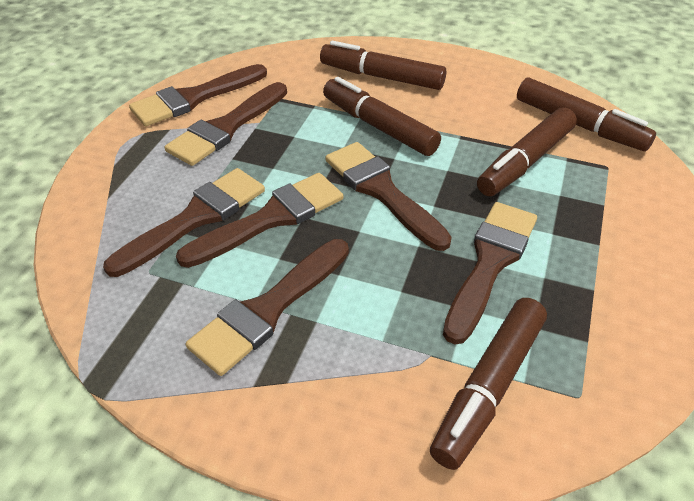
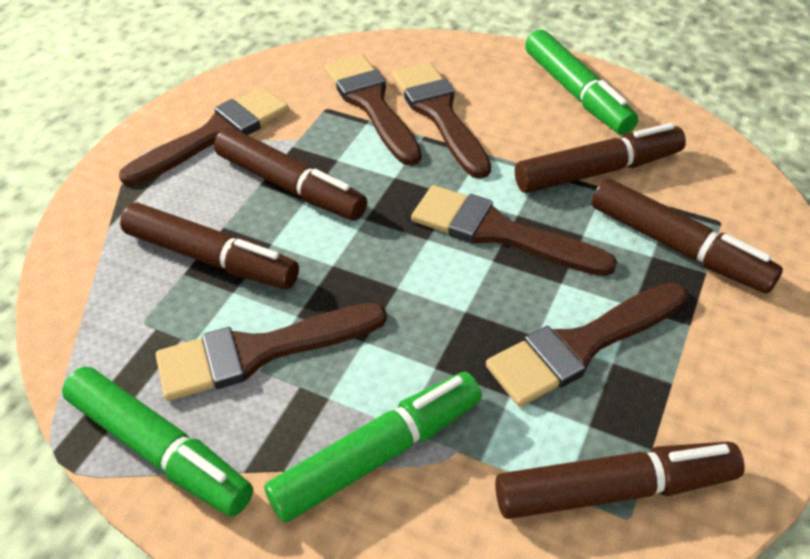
brown brush: 7 -> 6
green marker: 0 -> 3

